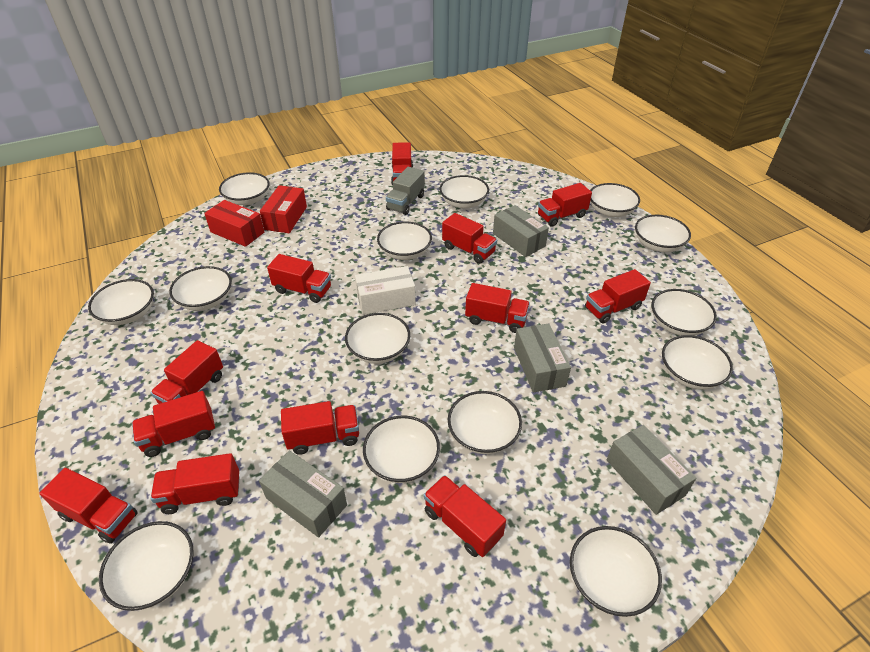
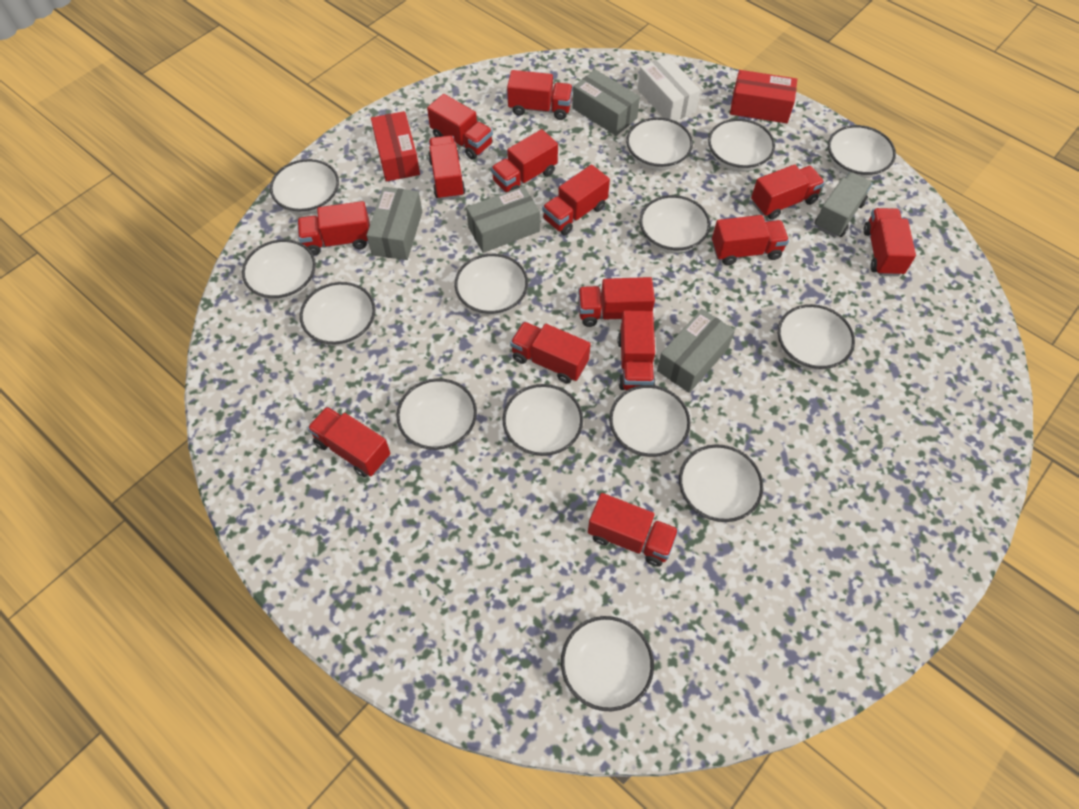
red truck: 12 -> 14

